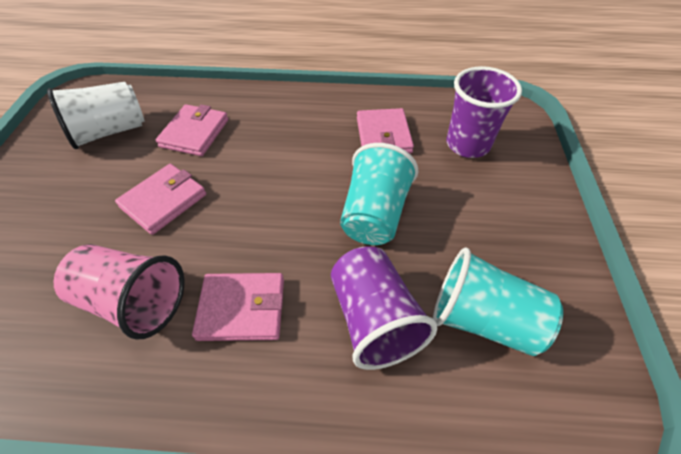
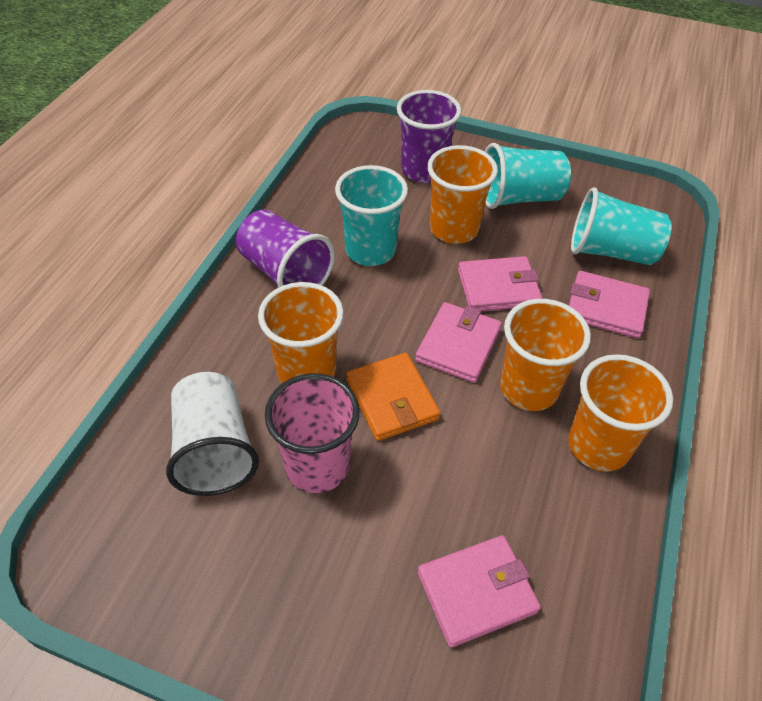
orange cup: 0 -> 4
orange wallet: 0 -> 1
turquoise cup: 2 -> 3

